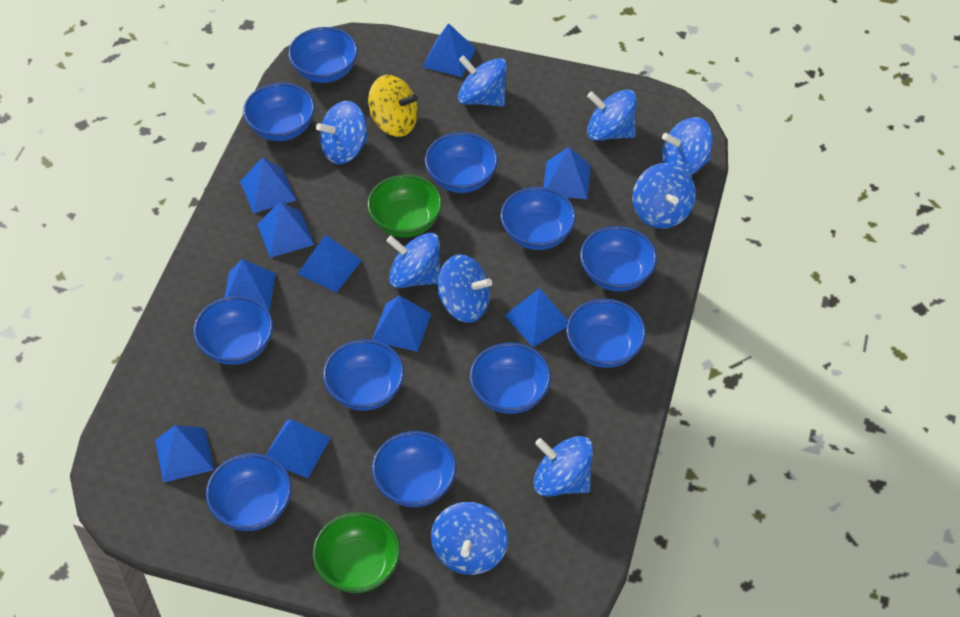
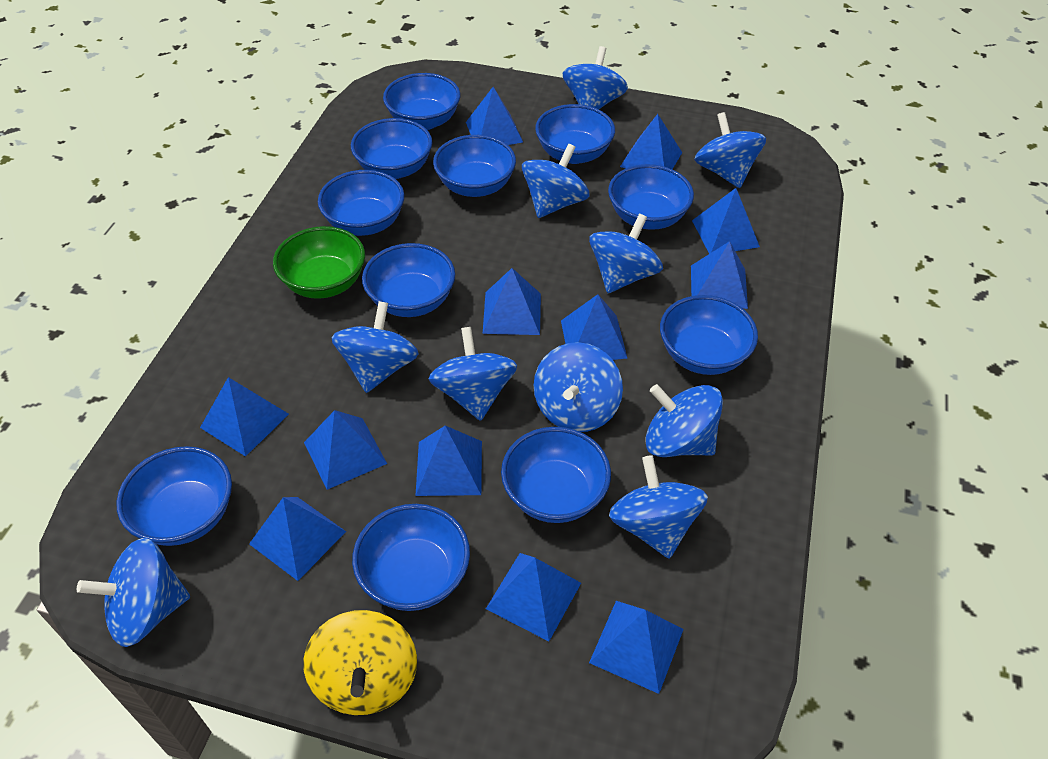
blue pyramid: 10 -> 12
blue spinning top: 9 -> 10
green bowl: 2 -> 1

